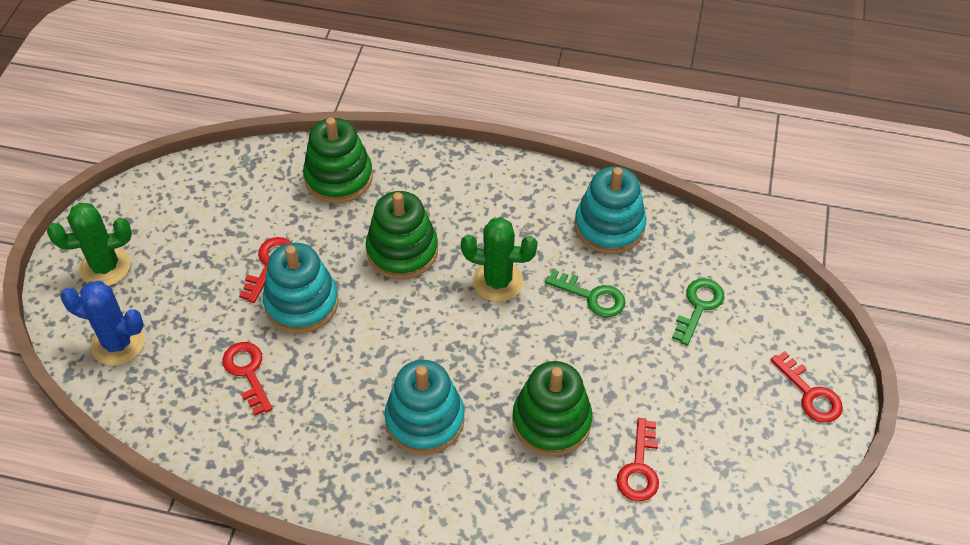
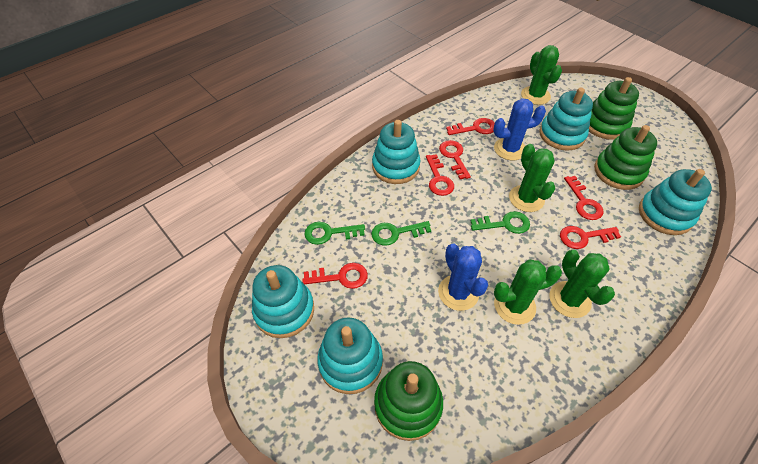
blue cactus: 1 -> 2
green cactus: 2 -> 4
green key: 2 -> 3
red key: 4 -> 6
turquoise stacking toy: 3 -> 5

